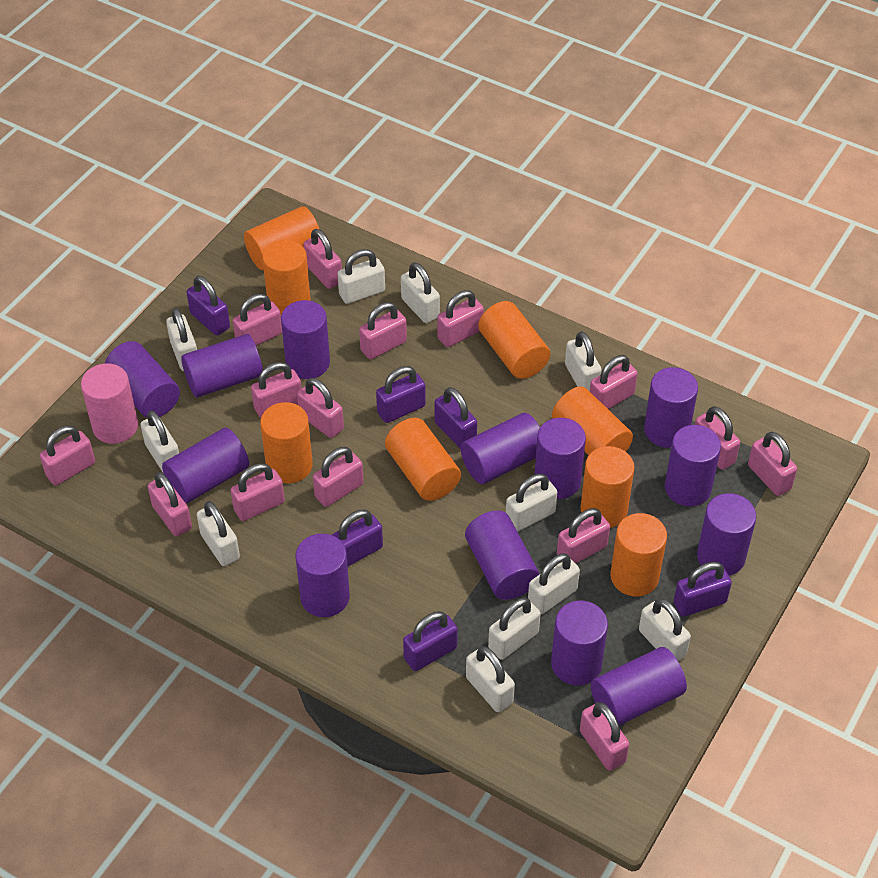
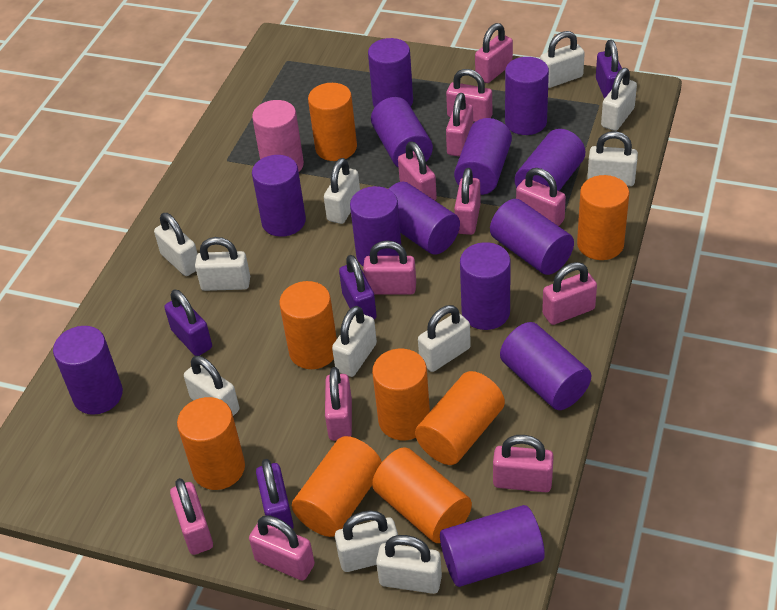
pink padlock: 15 -> 12
purple padlock: 6 -> 4

